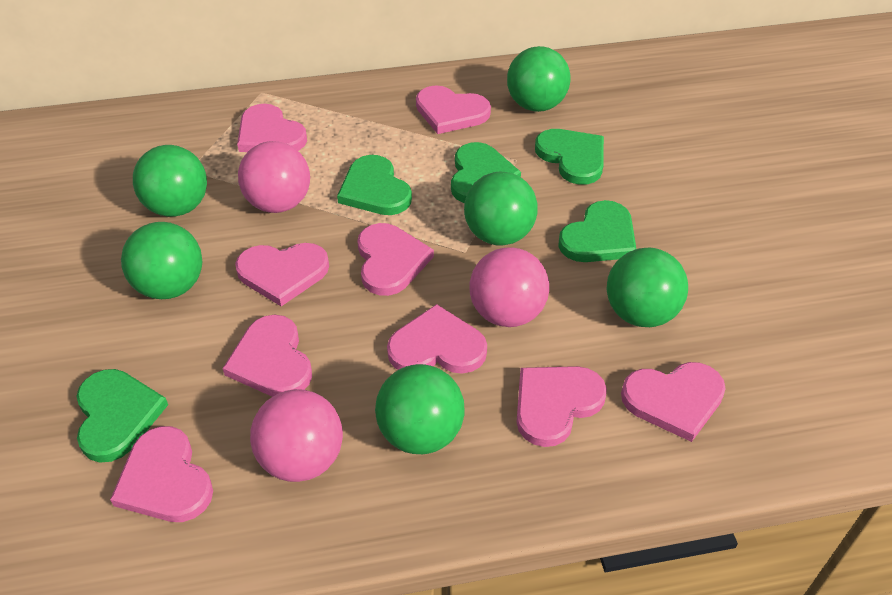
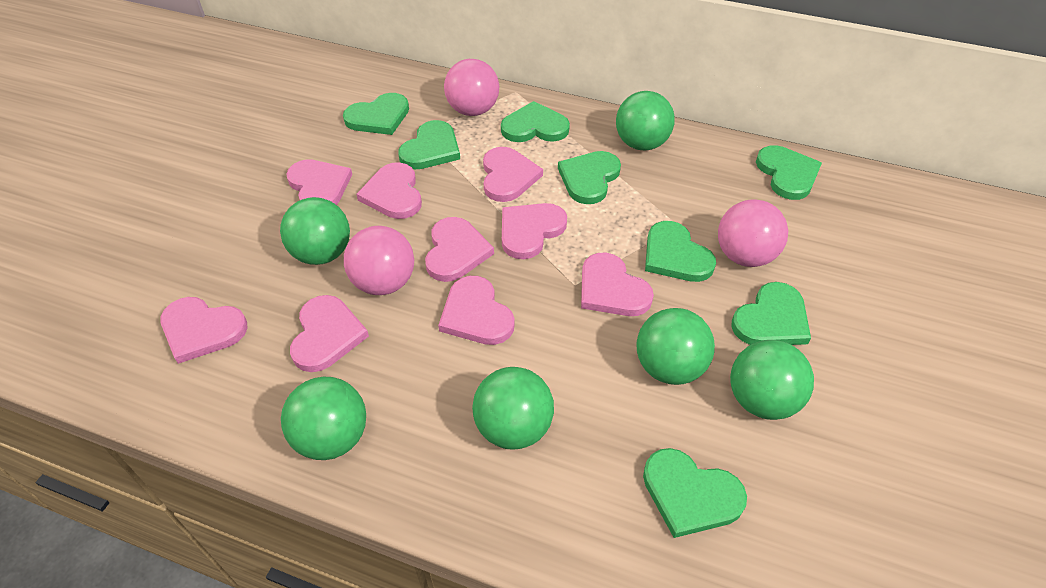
green heart: 5 -> 8

